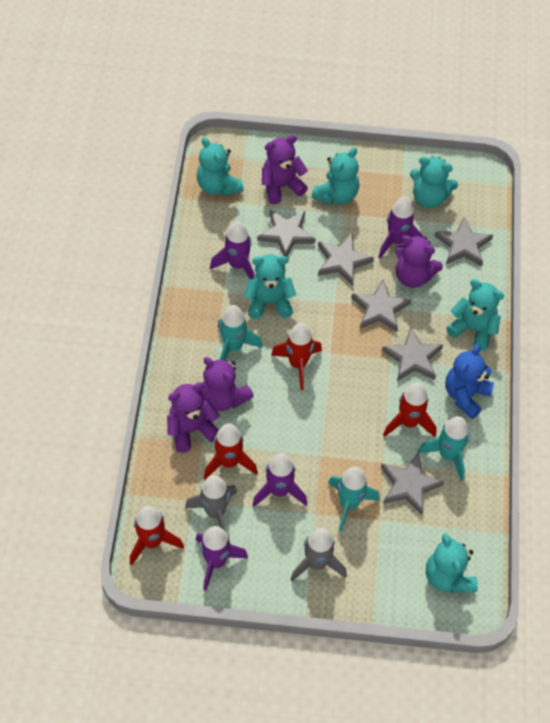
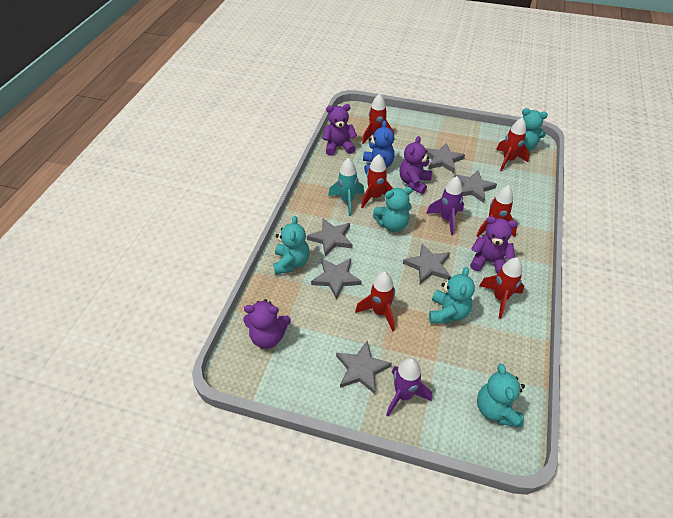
grey rocket: 2 -> 0
purple rocket: 4 -> 2
red rocket: 4 -> 6
turquoise rocket: 3 -> 1
turquoise teddy bear: 6 -> 5

